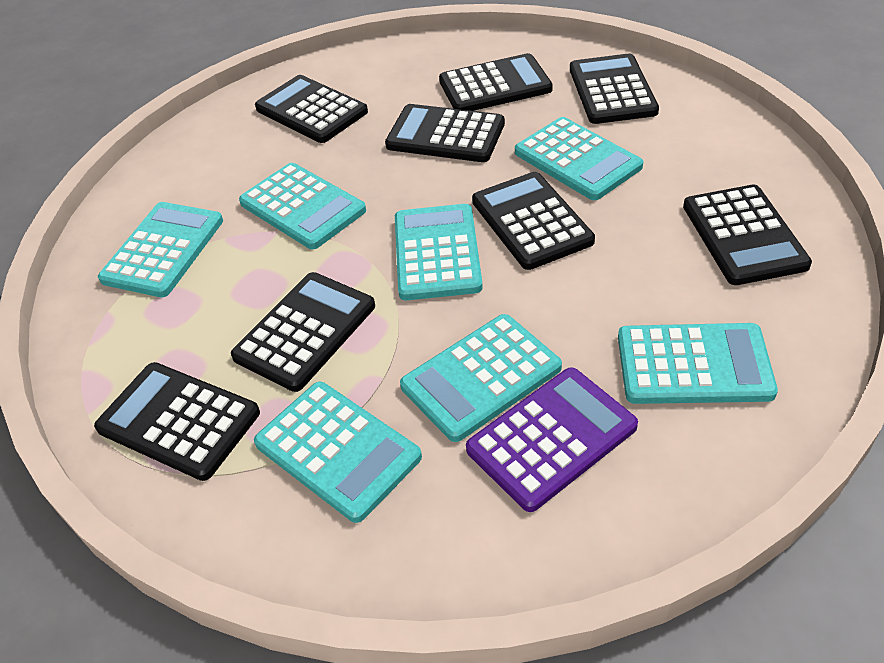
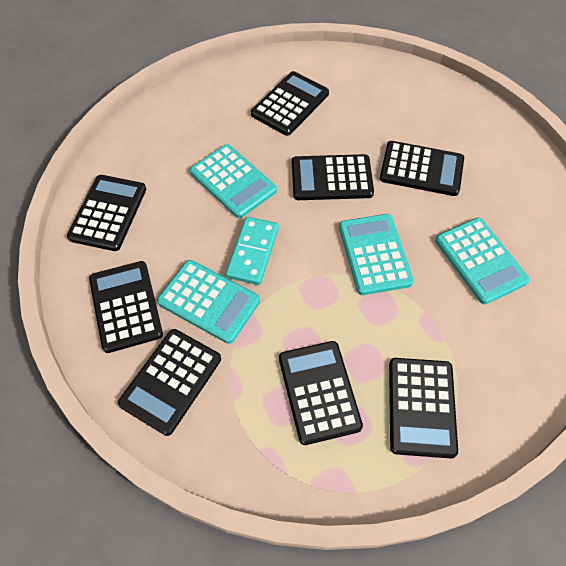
purple calculator: 1 -> 0
turquoise calculator: 7 -> 4
turquoise domino: 0 -> 1

